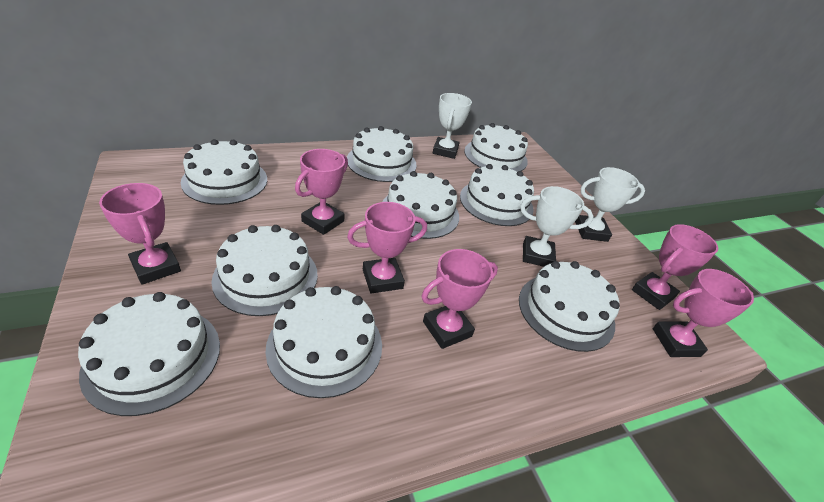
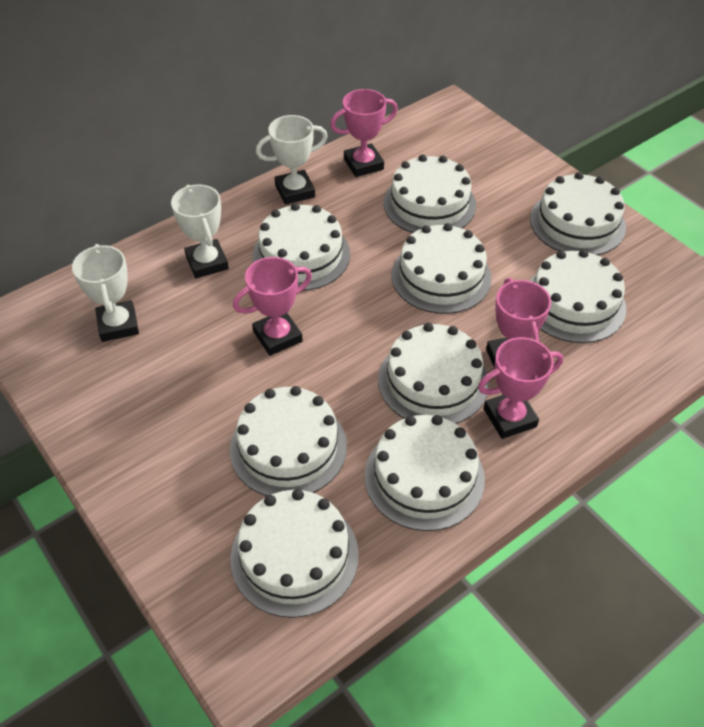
pink trophy: 6 -> 4

